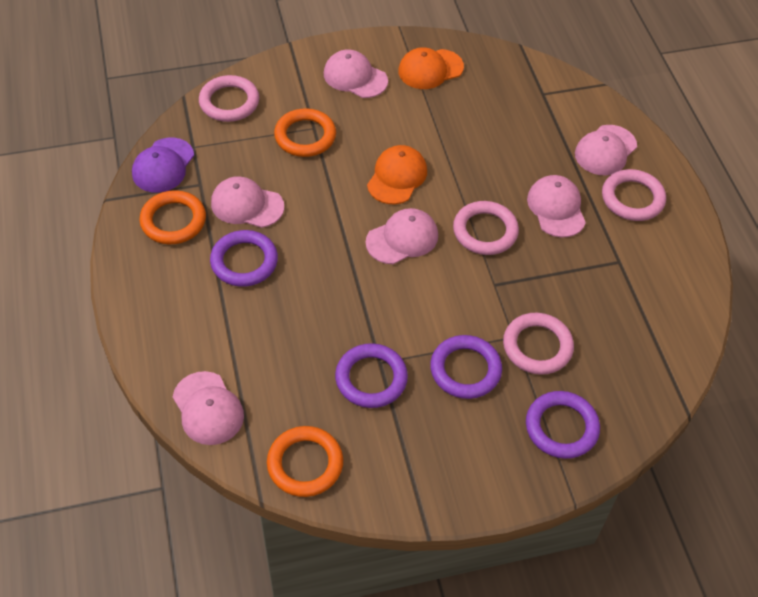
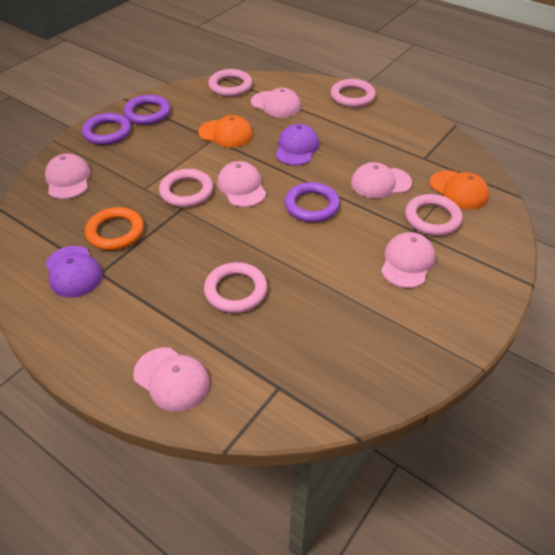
orange ring: 3 -> 1
pink ring: 4 -> 5
purple cap: 1 -> 2
purple ring: 4 -> 3

